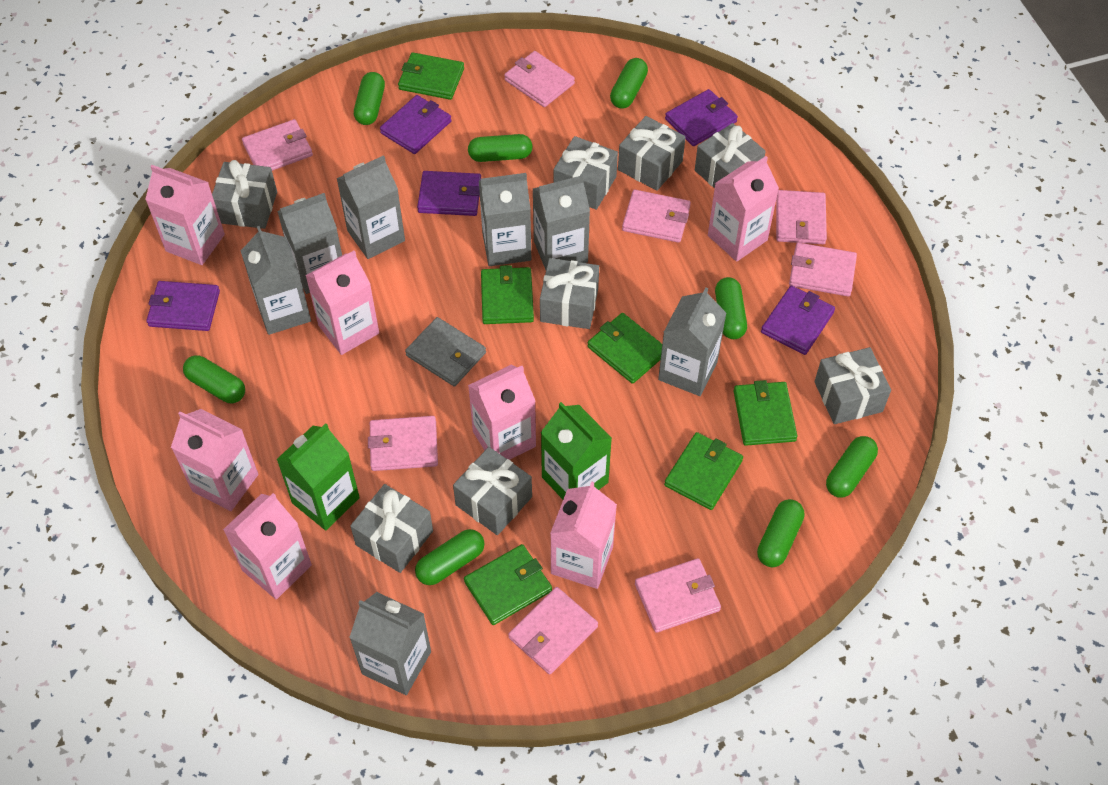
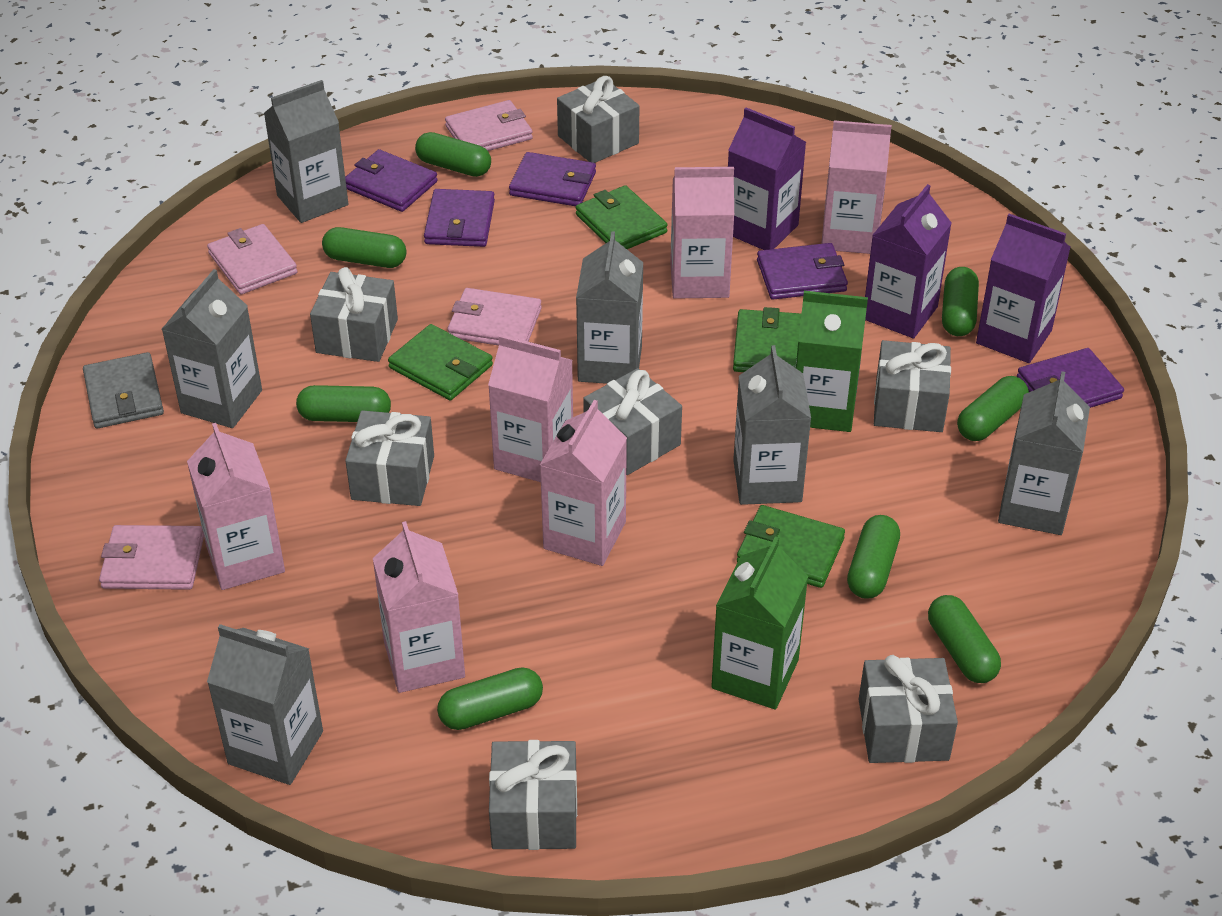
green wallet: 6 -> 4
grey carton: 7 -> 6
grey gift: 8 -> 7
pink carton: 7 -> 6
pink wallet: 8 -> 4
purple carton: 0 -> 3

